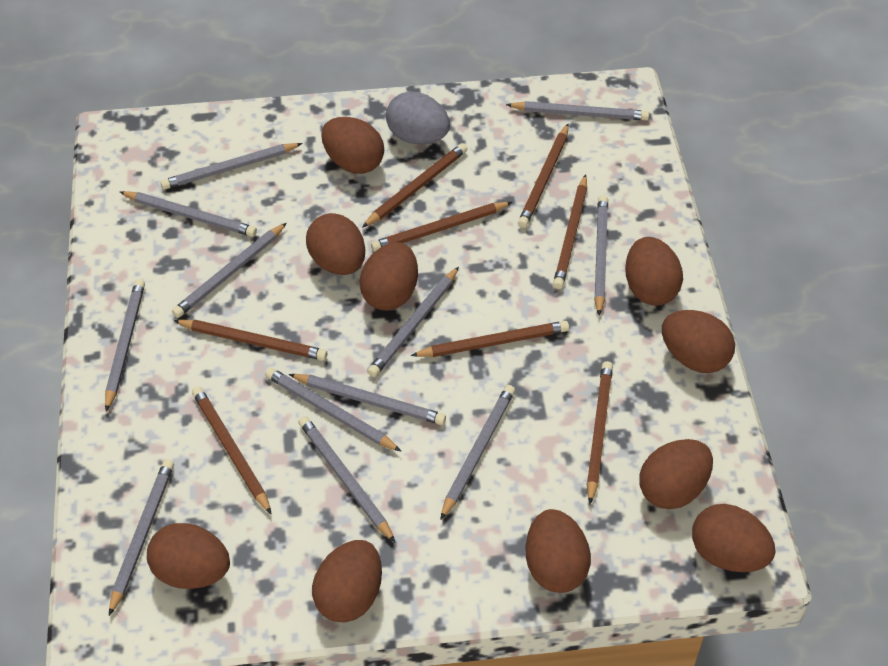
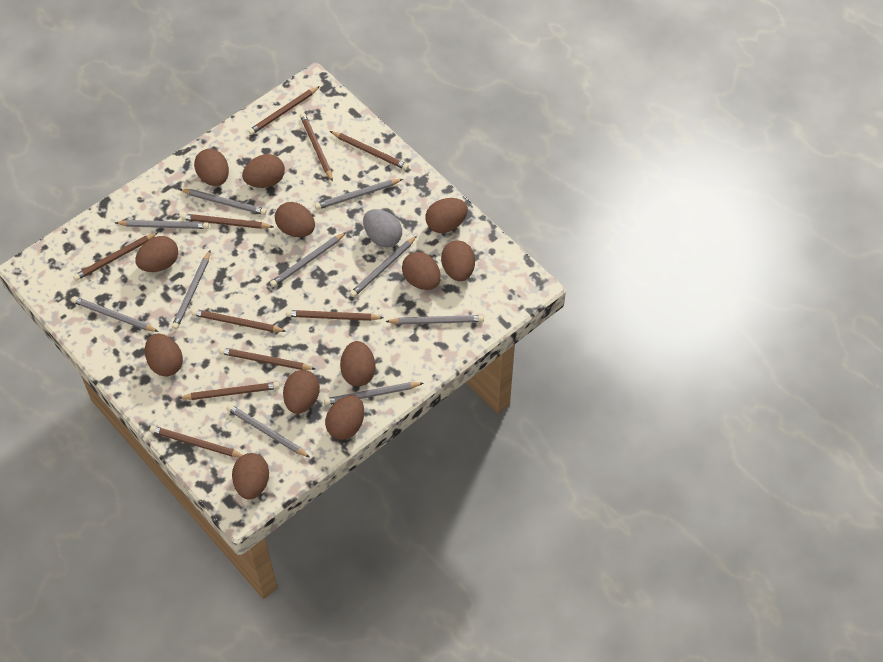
brown egg: 10 -> 12
brown pencil: 8 -> 10
grey pencil: 12 -> 10

